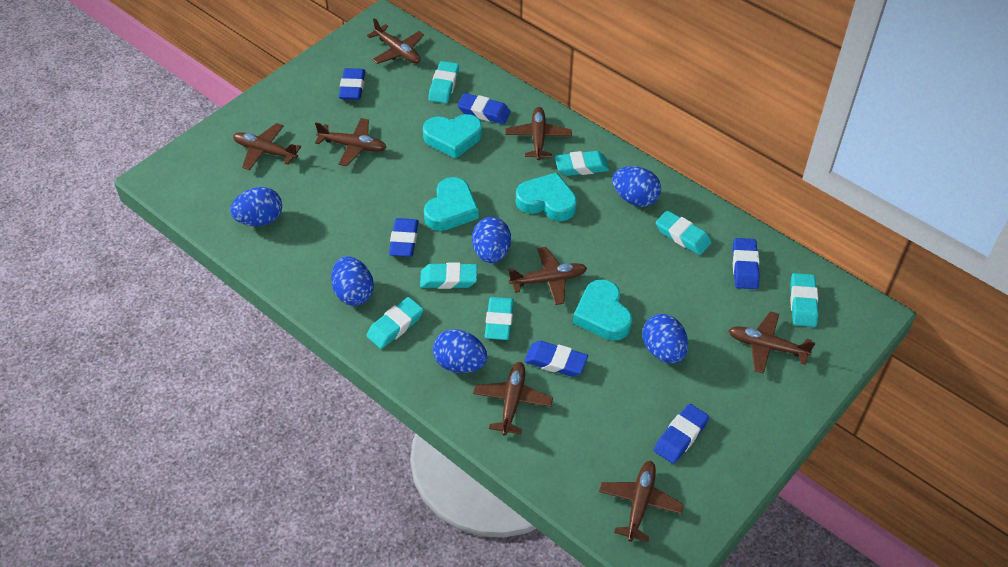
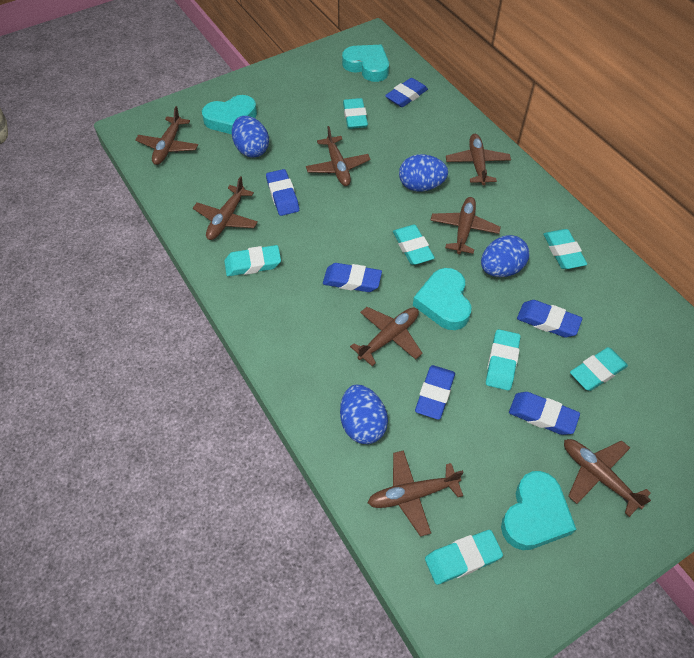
blue egg: 6 -> 4

